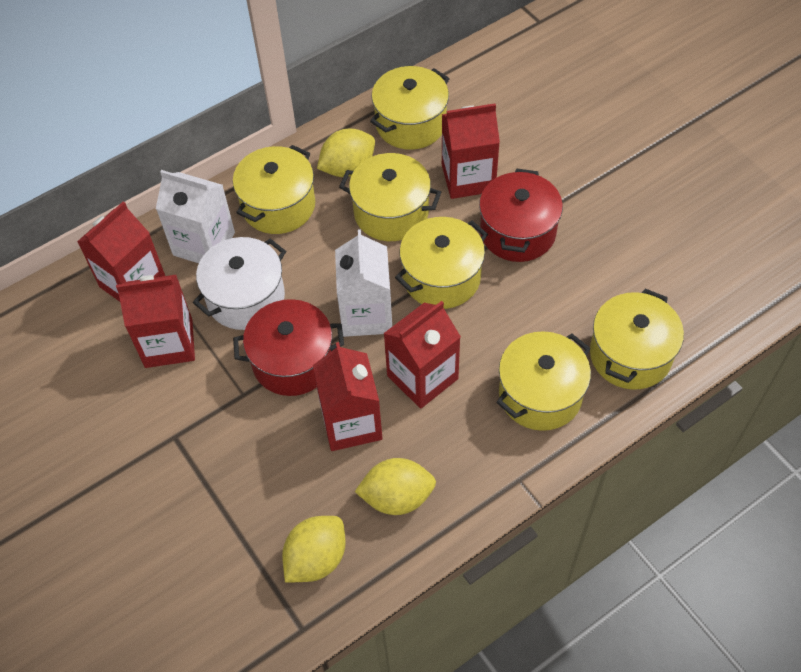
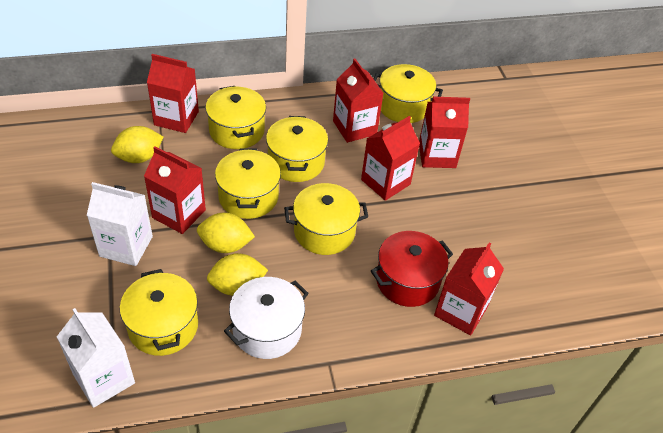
red carton: 5 -> 6
red pot: 2 -> 1

